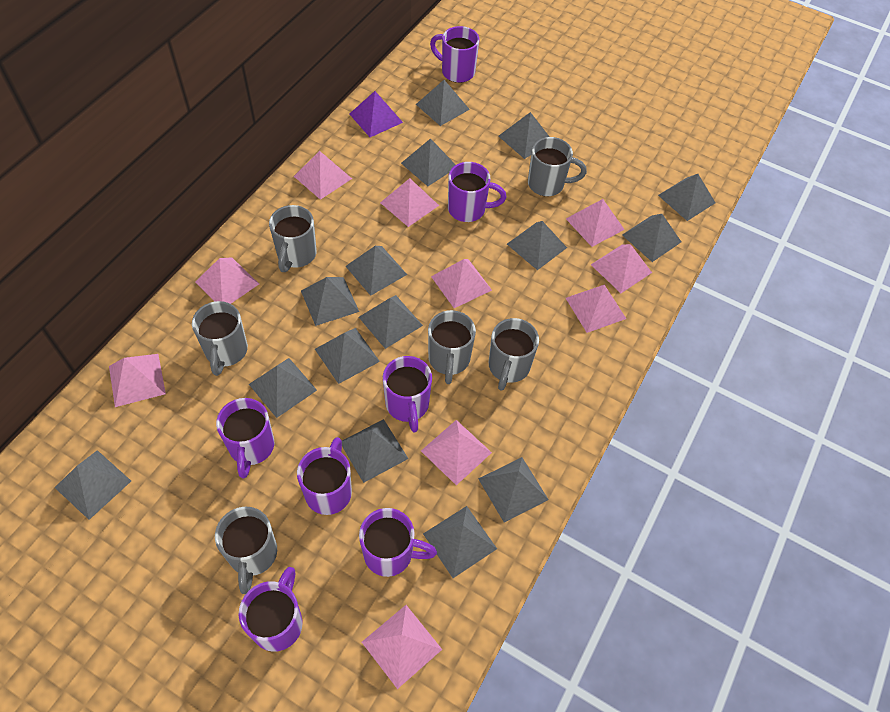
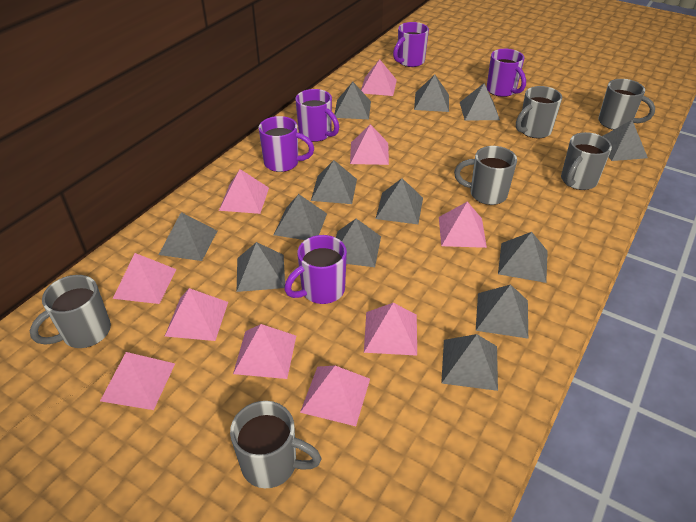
grey pyramid: 15 -> 13
purple mug: 7 -> 5
purple pyramid: 1 -> 0

